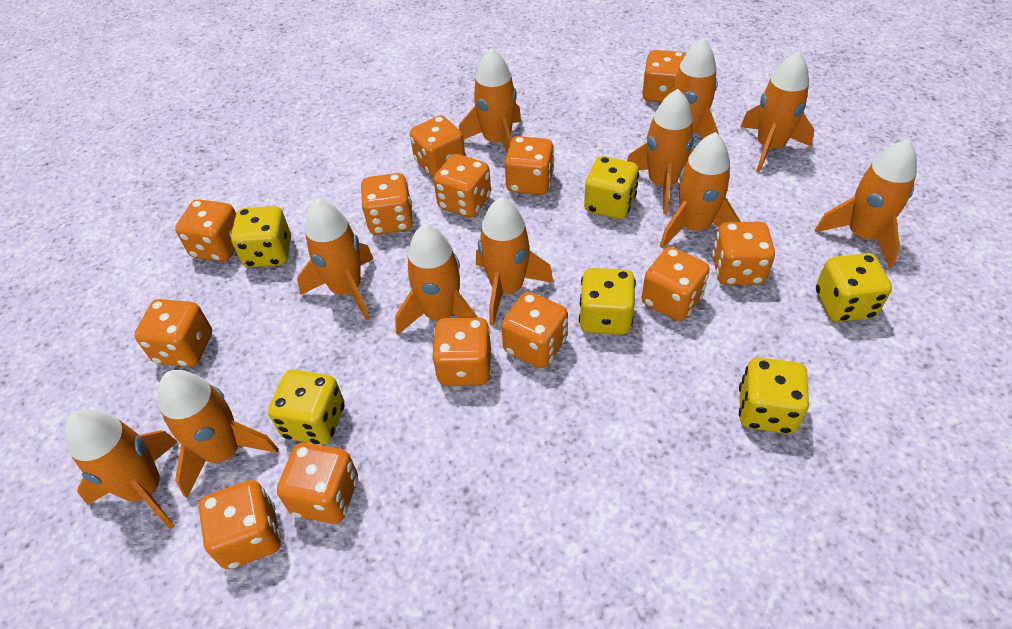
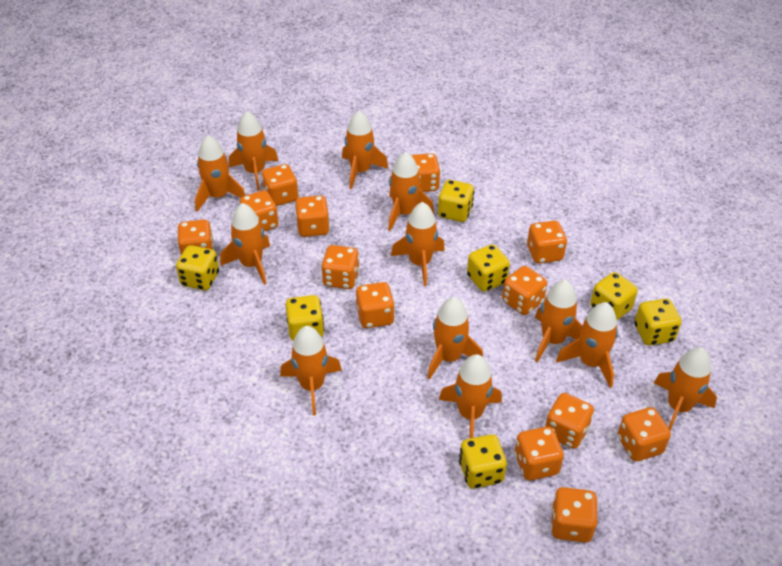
orange rocket: 11 -> 12
yellow dice: 6 -> 7

